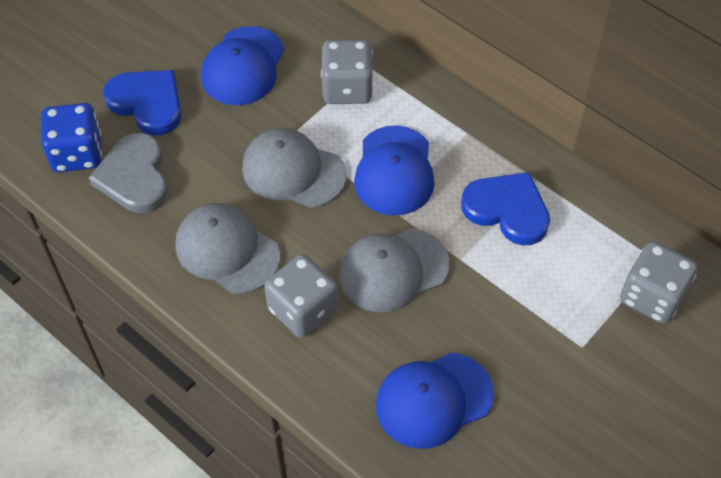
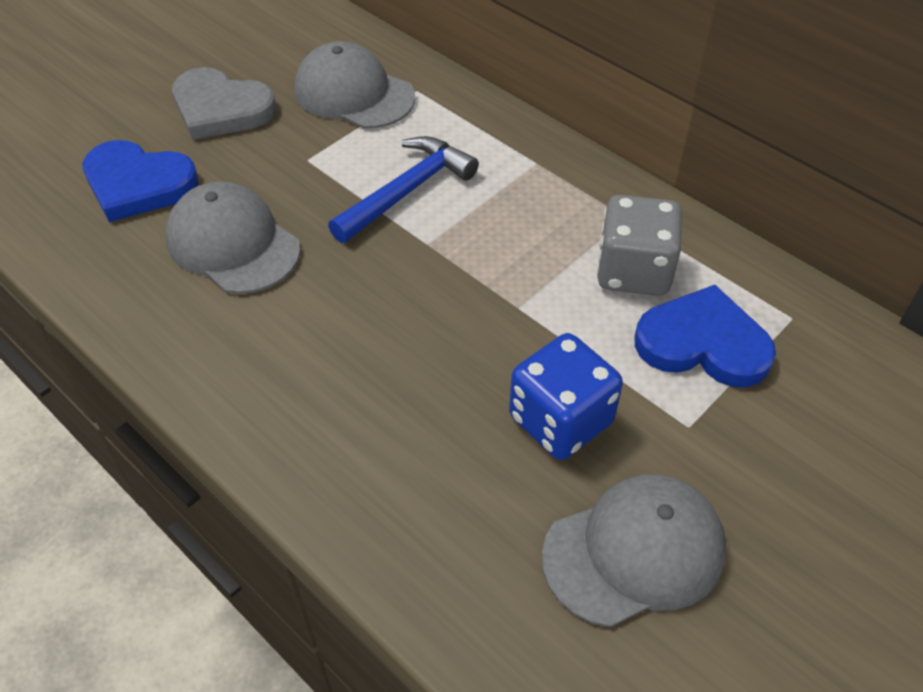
blue cap: 3 -> 0
blue hammer: 0 -> 1
grey dice: 3 -> 1

